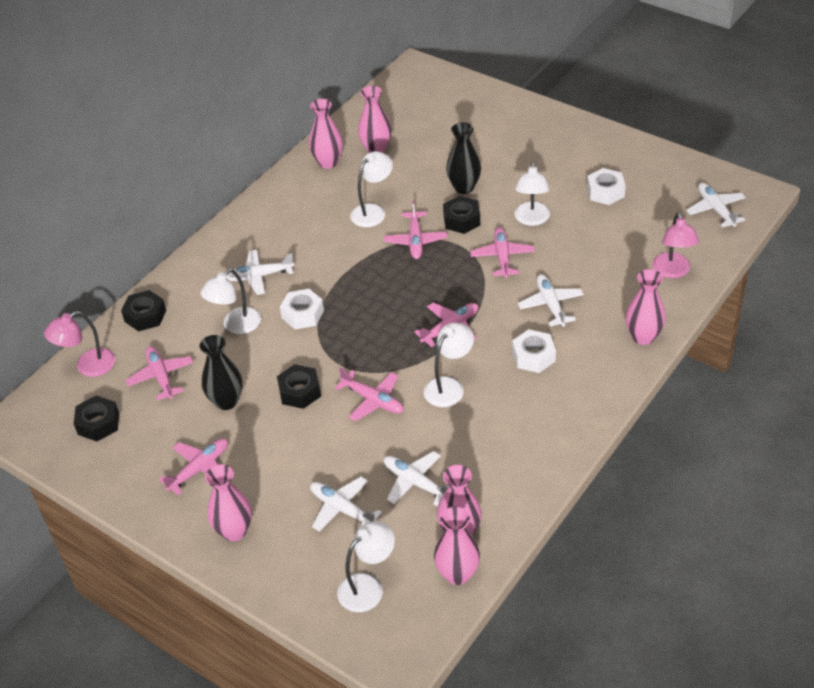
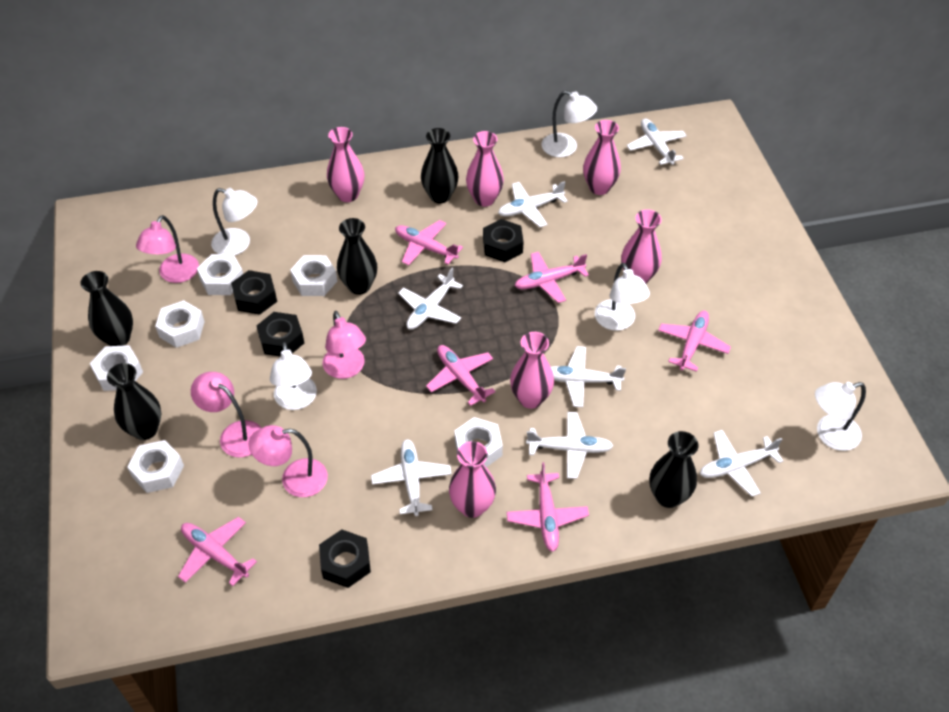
black vase: 2 -> 5
pink lamp: 2 -> 4
white nut: 3 -> 6
white plane: 5 -> 7

